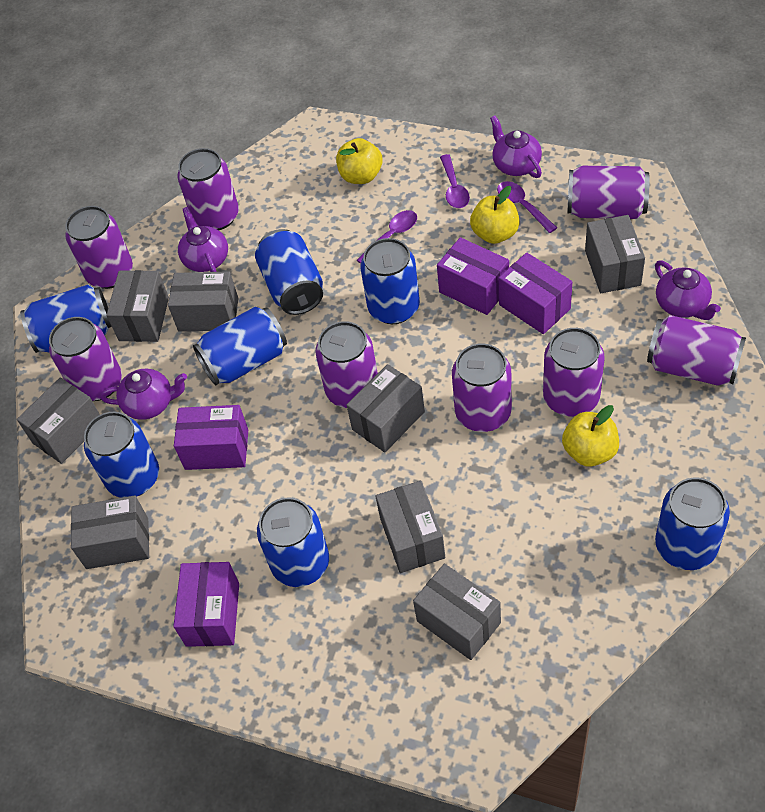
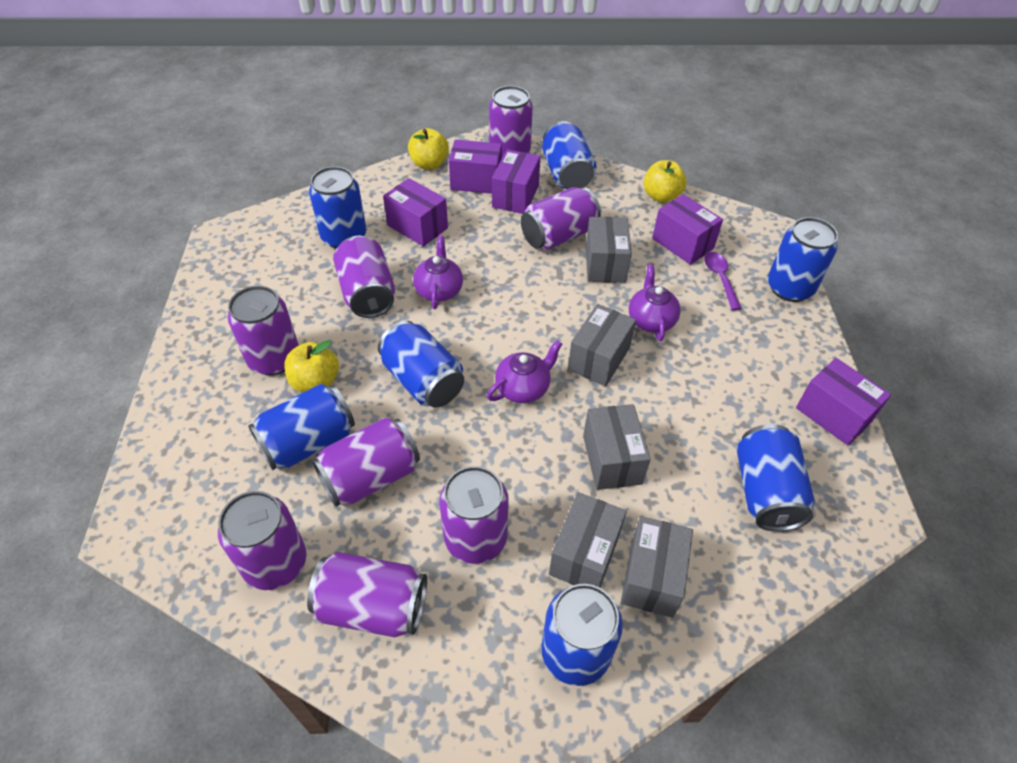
grey box: 8 -> 5
purple box: 4 -> 5
purple spoon: 3 -> 1
purple teapot: 4 -> 3

